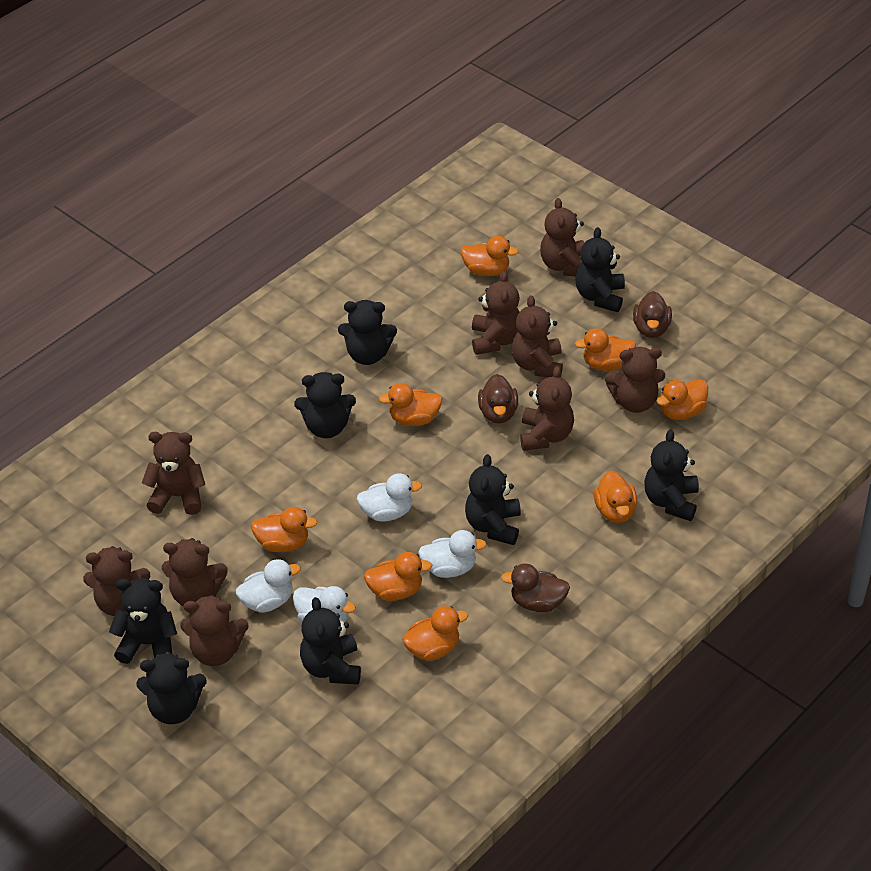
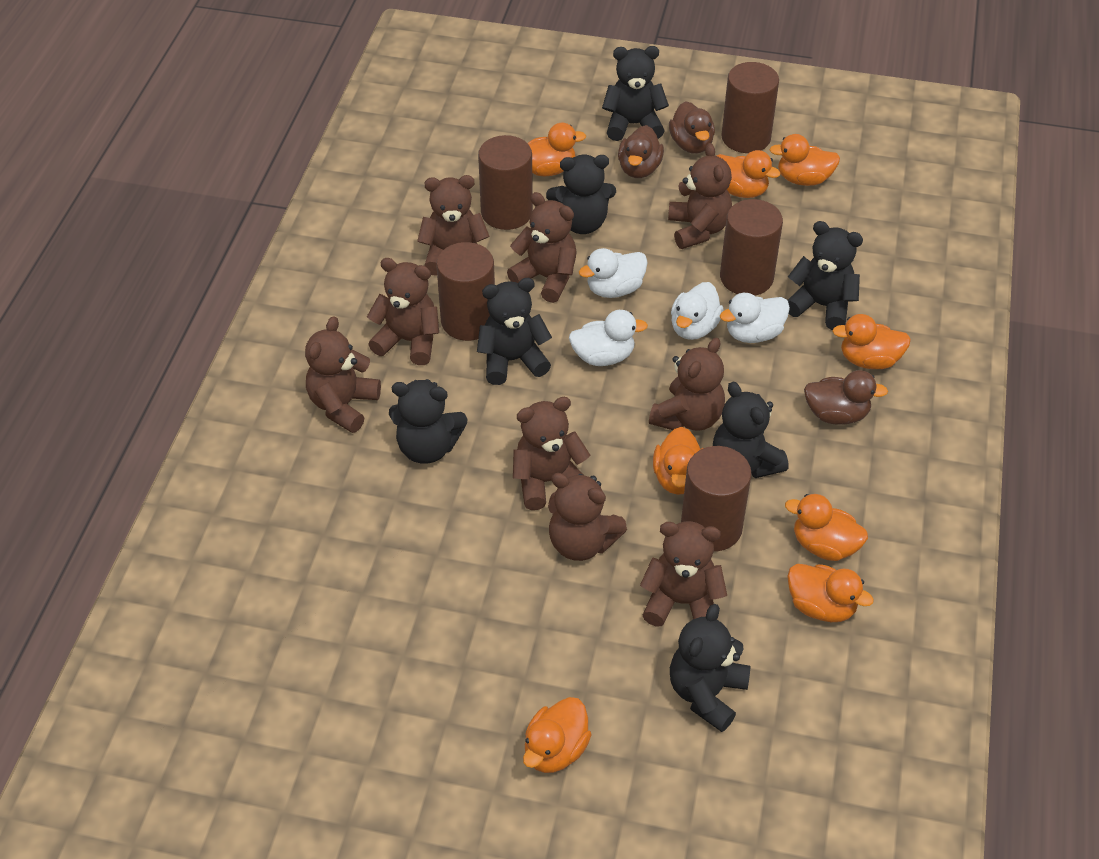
black teddy bear: 8 -> 7
brown cylinder: 0 -> 5

